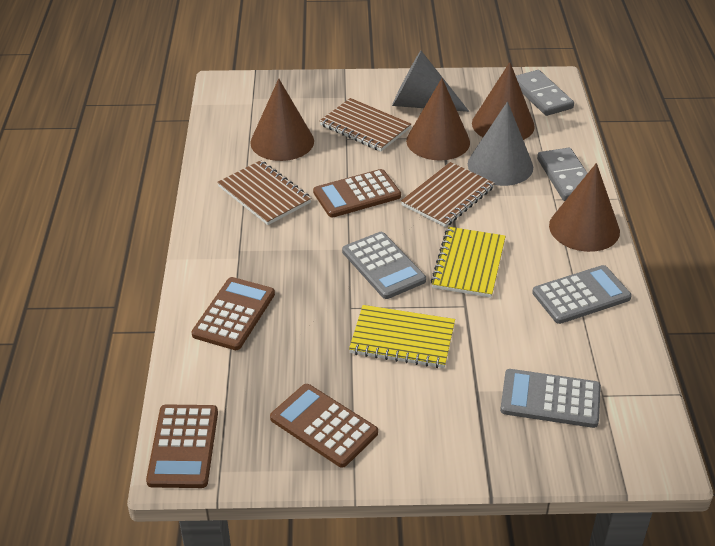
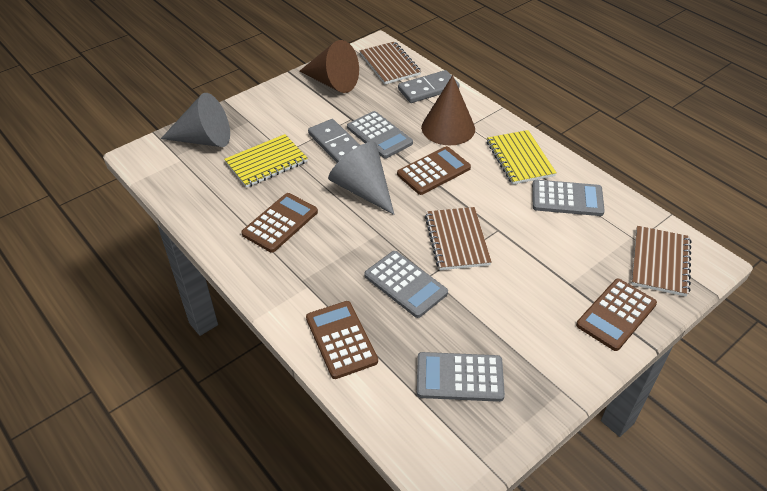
brown cone: 4 -> 2
grey calculator: 3 -> 4

